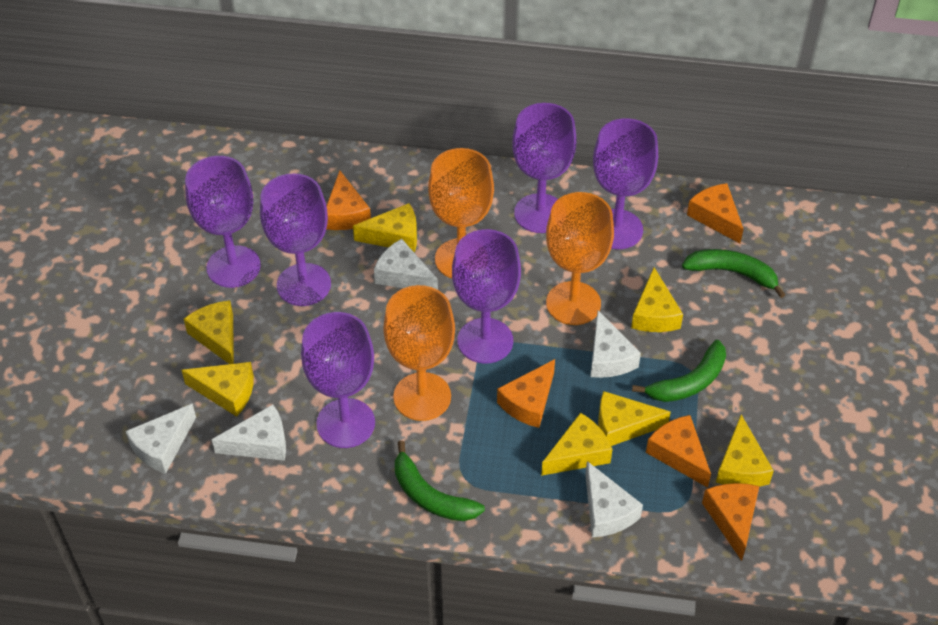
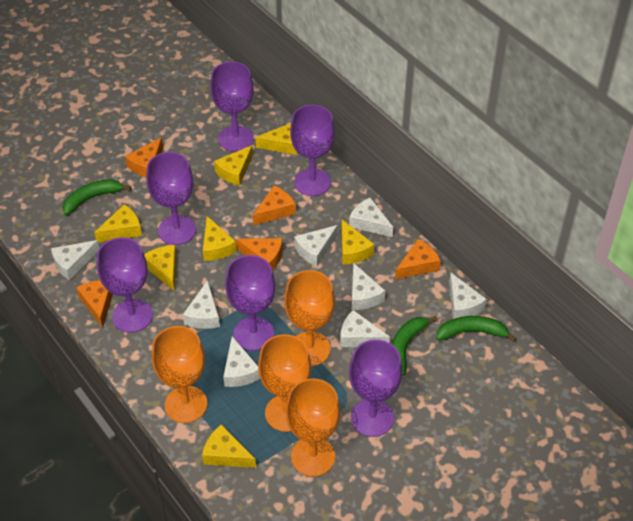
orange goblet: 3 -> 4
white cheese: 5 -> 8

